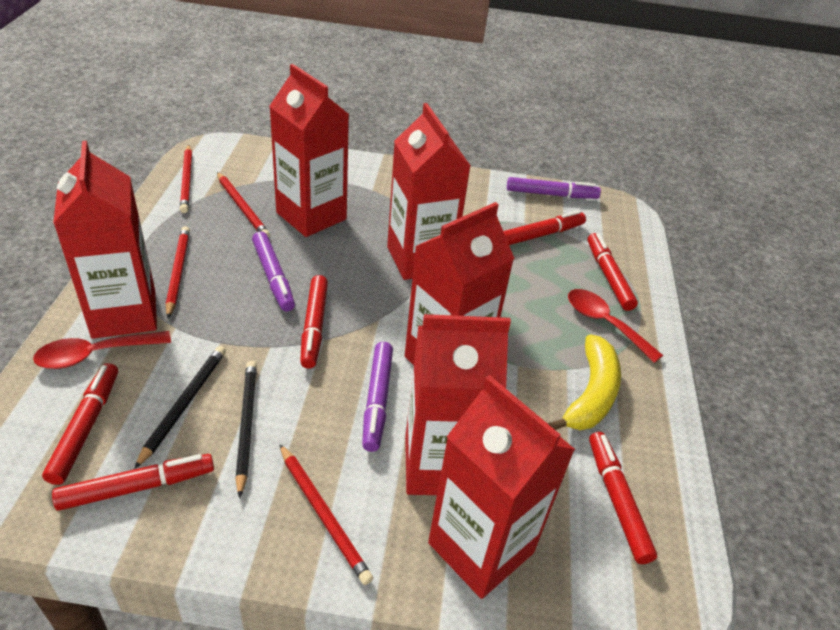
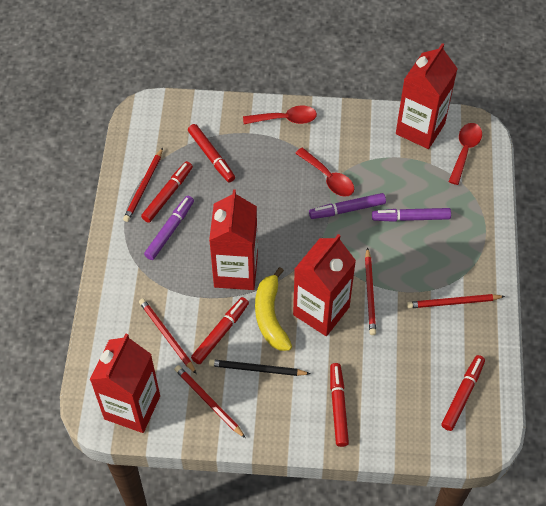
black pencil: 2 -> 1
red carton: 6 -> 4
red marker: 6 -> 5
red pencil: 4 -> 5
red spoon: 2 -> 3

